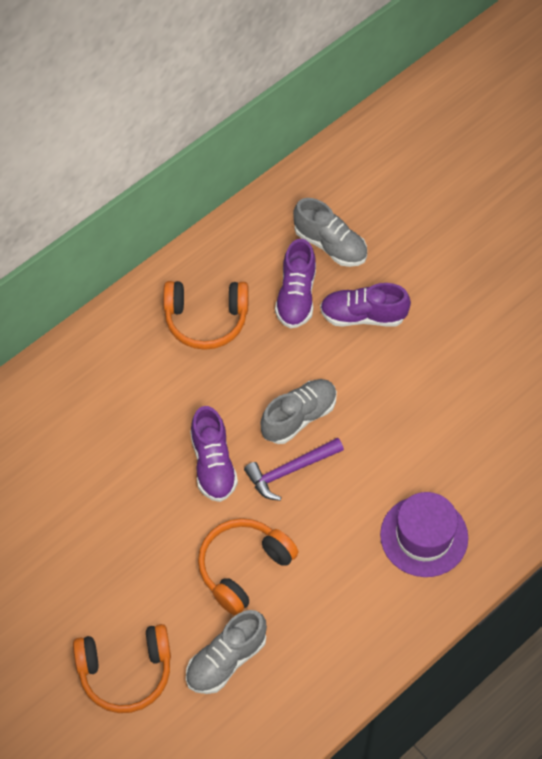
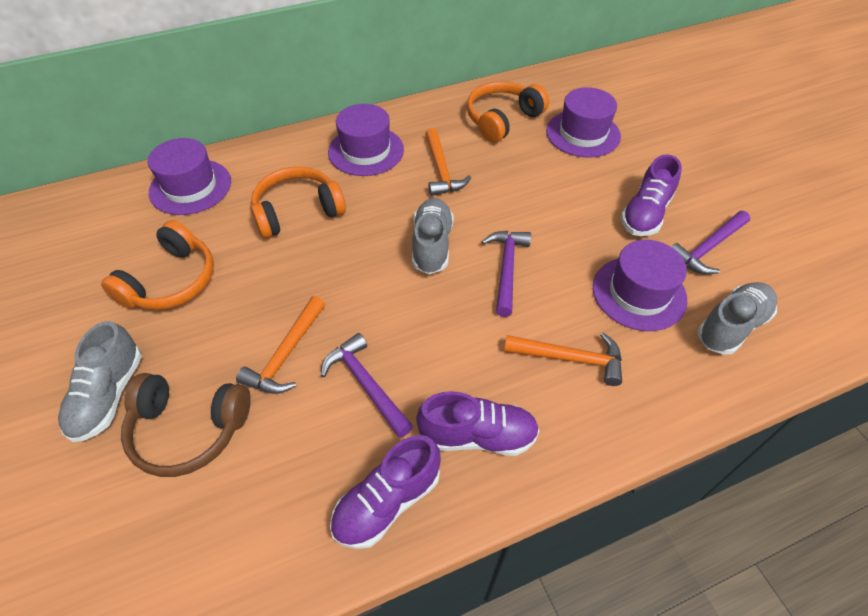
brown headphones: 0 -> 1
orange hammer: 0 -> 3
purple hammer: 1 -> 3
purple hat: 1 -> 4

